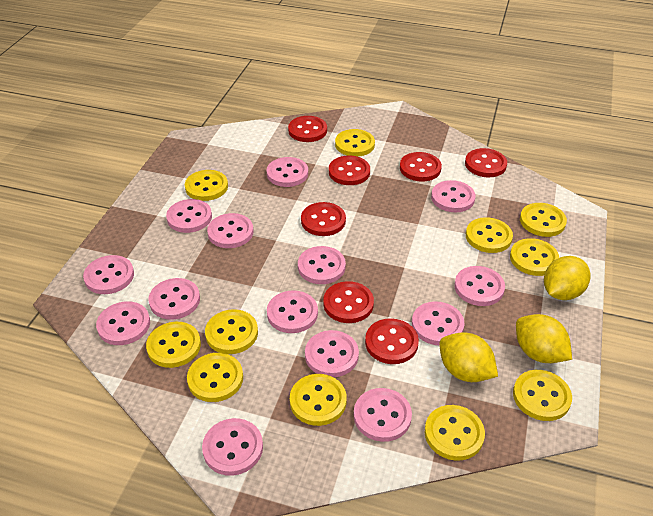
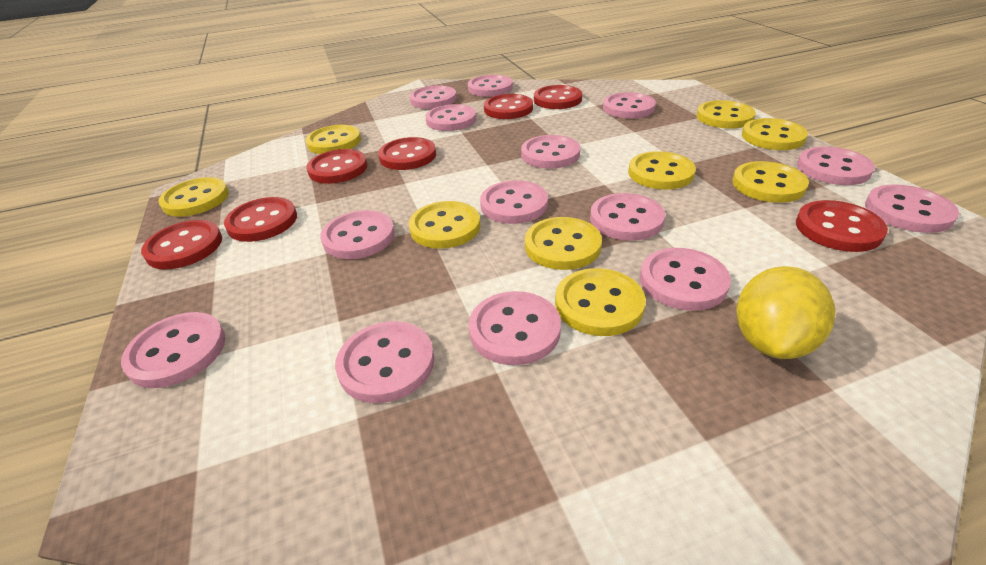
yellow button: 11 -> 9
yellow lemon: 3 -> 1

